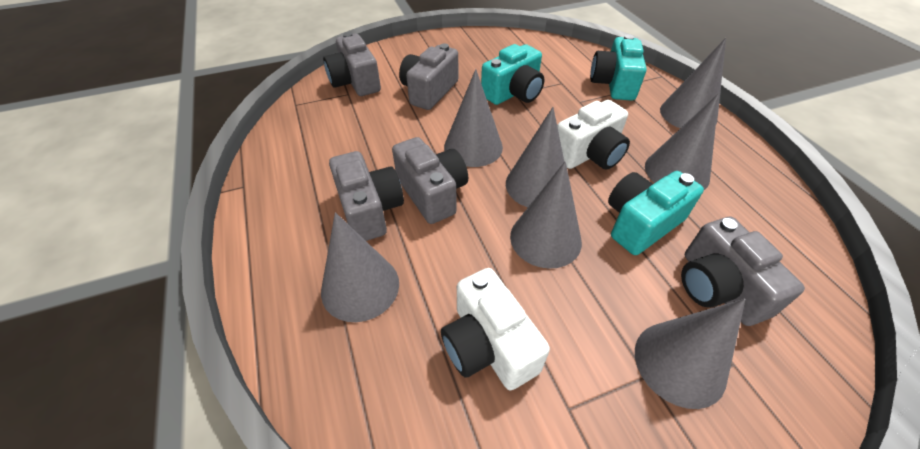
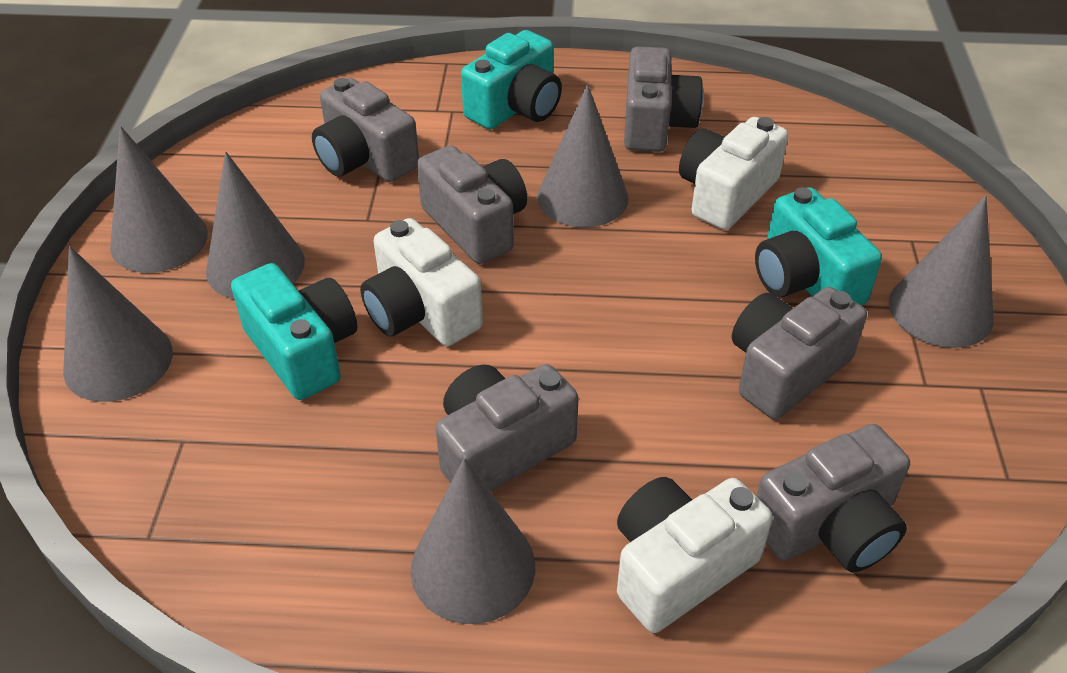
grey camera: 5 -> 6
grey cone: 7 -> 6
white camera: 2 -> 3

